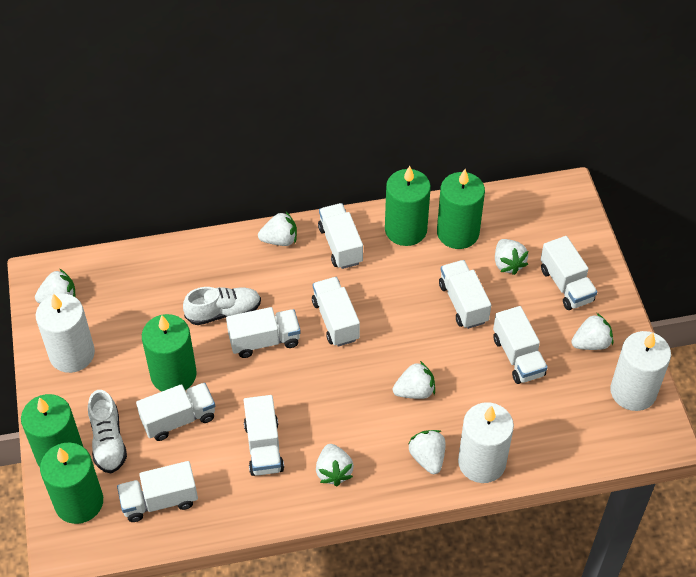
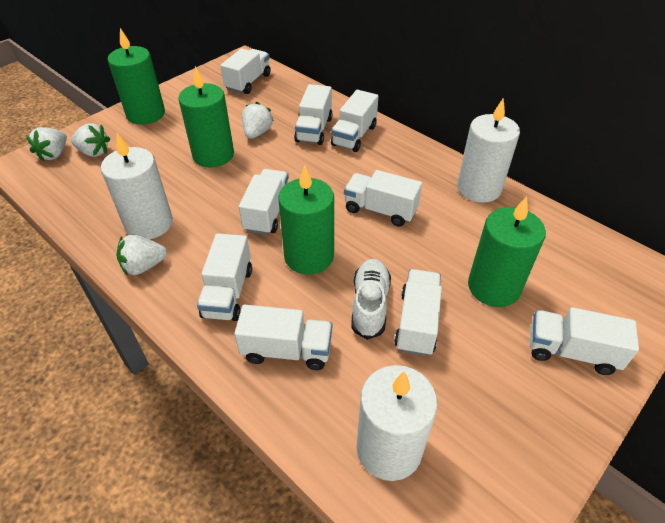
green candle: 5 -> 4
white shoe: 2 -> 1
white strawberry: 7 -> 4

